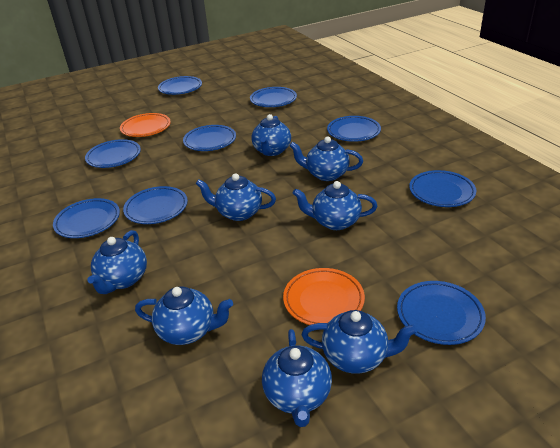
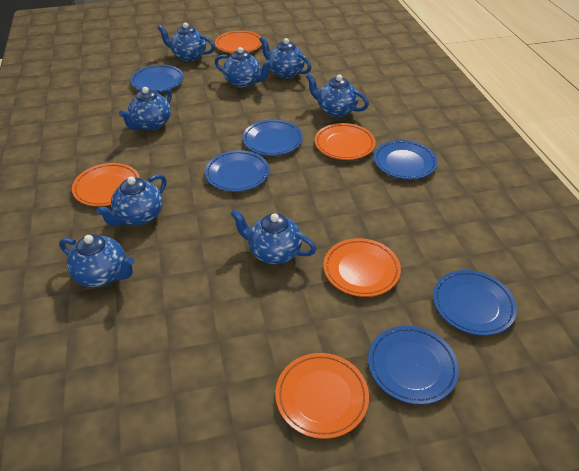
blue plate: 9 -> 6
orange plate: 2 -> 5

